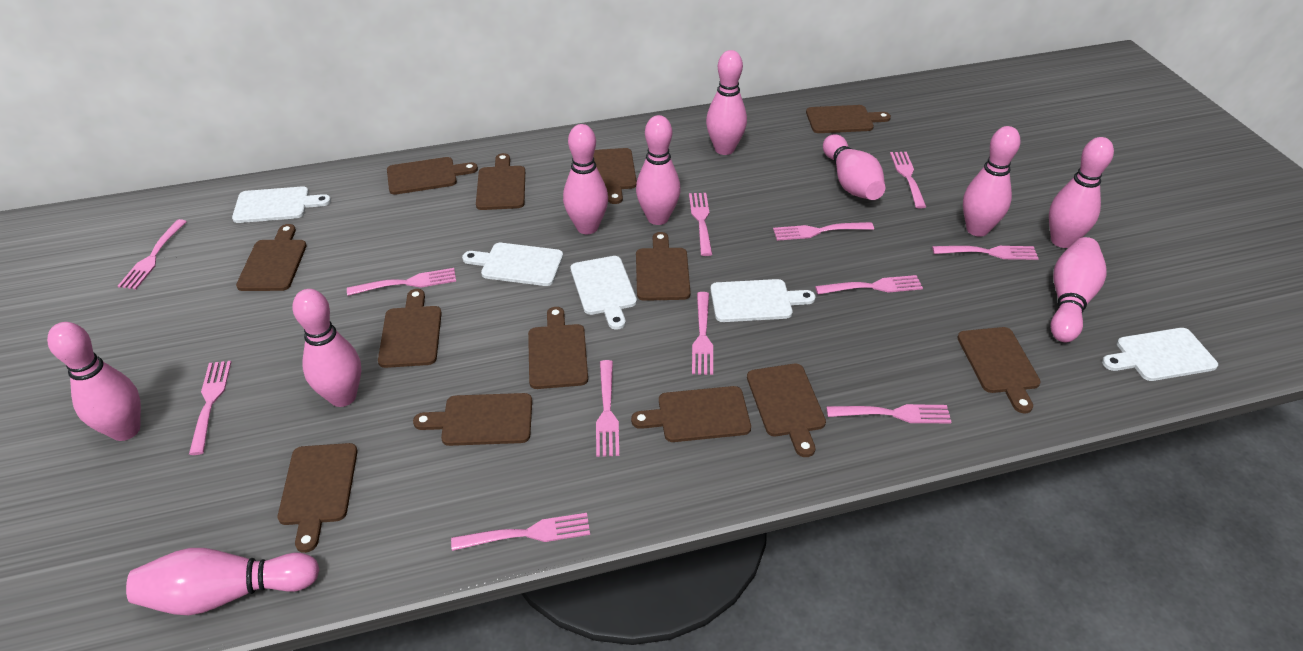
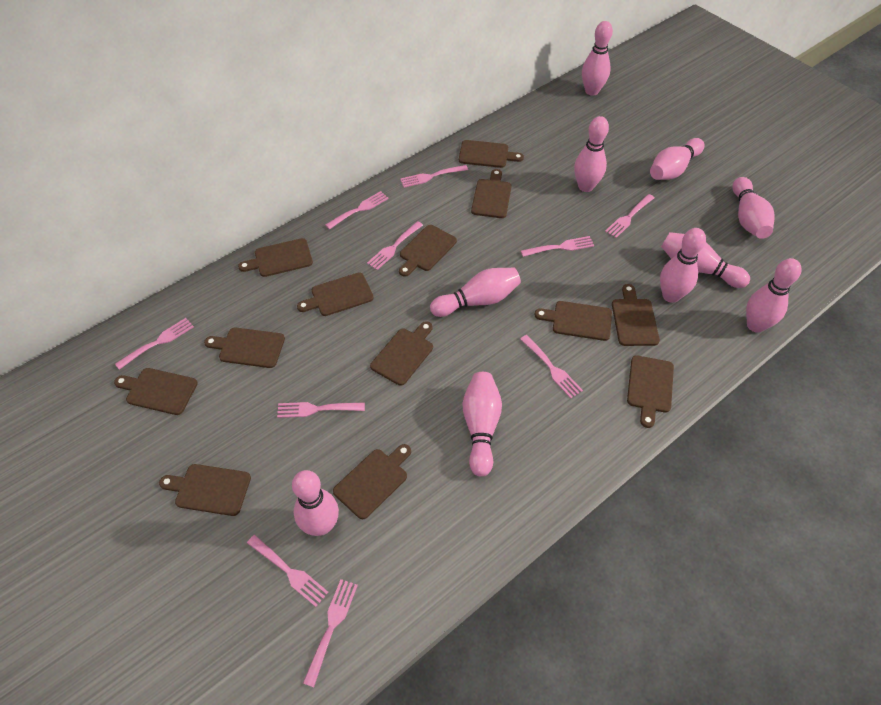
pink fork: 12 -> 10
white cutting board: 5 -> 0

